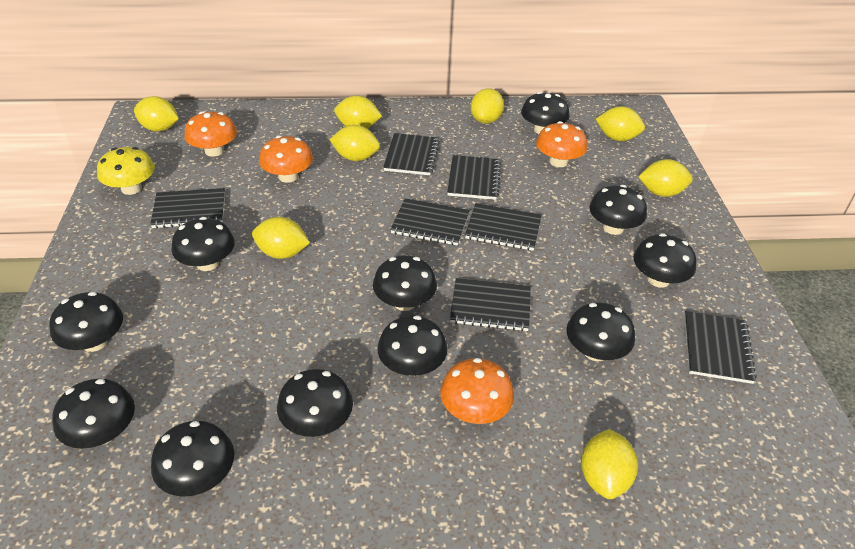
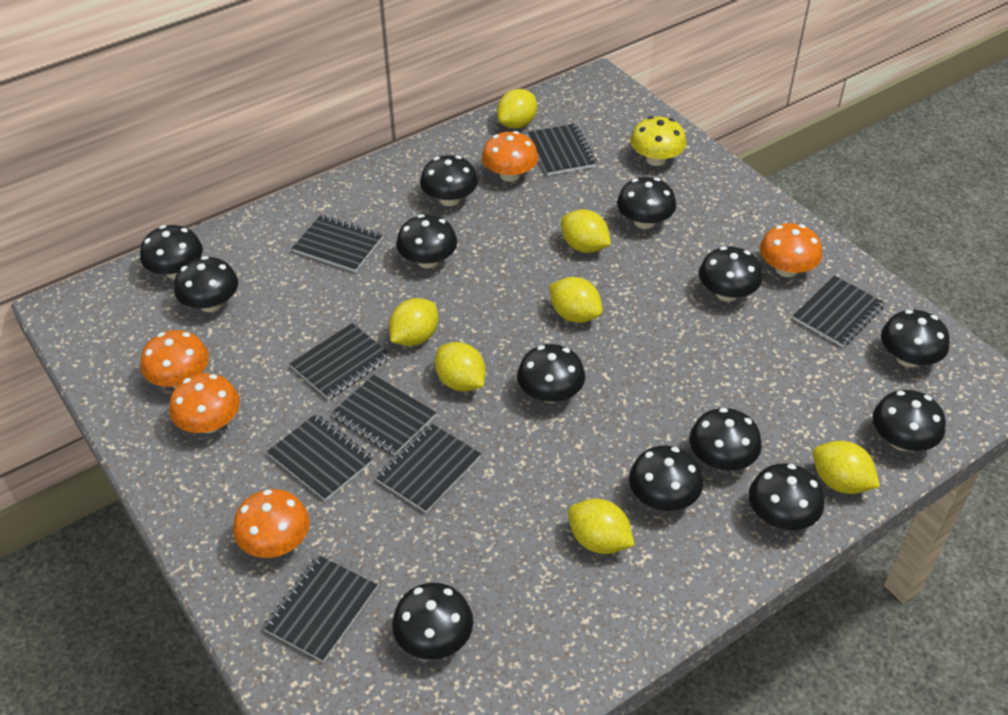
black mushroom: 11 -> 13
black notebook: 7 -> 8
orange mushroom: 4 -> 5
yellow lemon: 8 -> 7

